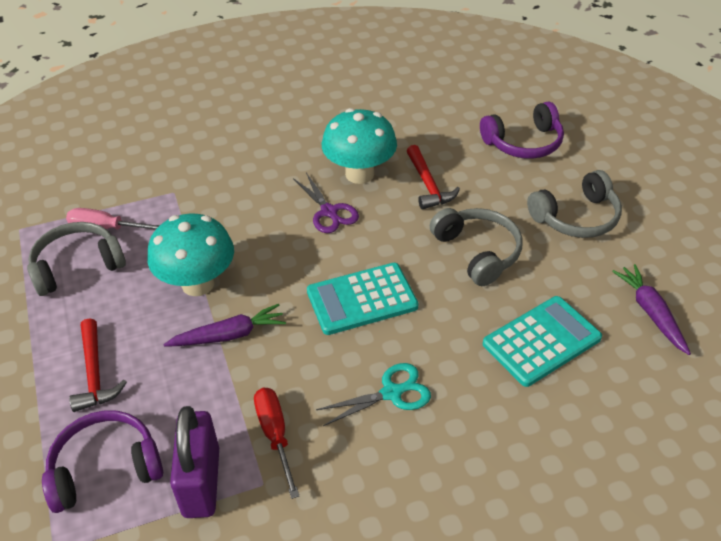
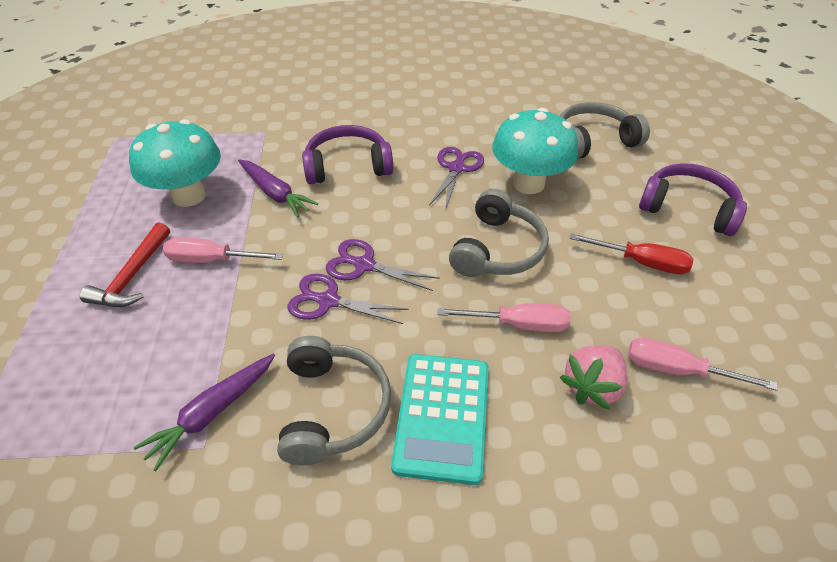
pink screwdriver: 1 -> 3
pink strawberry: 0 -> 1
purple padlock: 1 -> 0
purple scissors: 1 -> 3
red hammer: 2 -> 1
turquoise calculator: 2 -> 1
turquoise scissors: 1 -> 0

